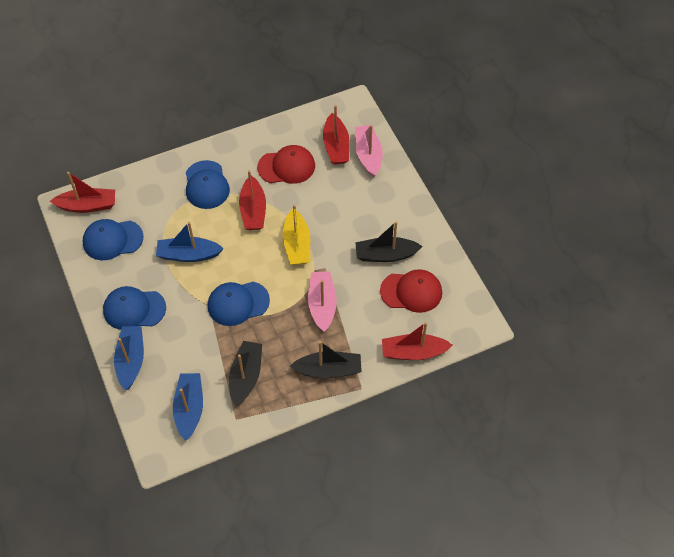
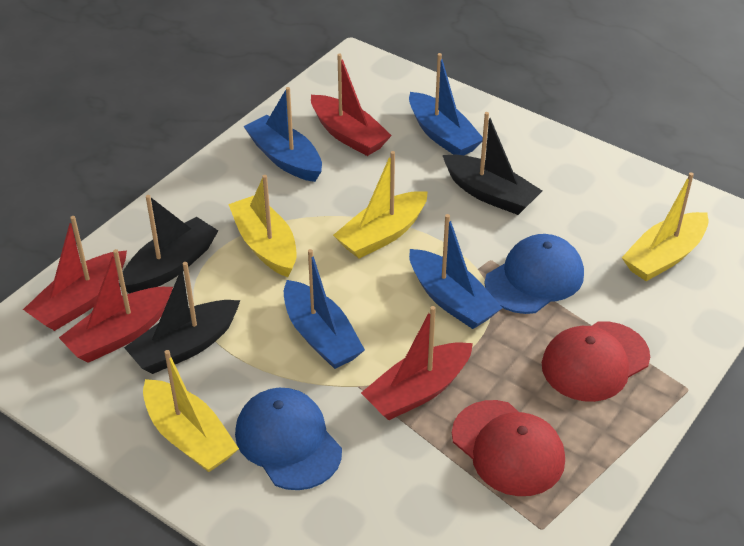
blue boat: 3 -> 4
blue cap: 4 -> 2
pink boat: 2 -> 0
yellow boat: 1 -> 4

